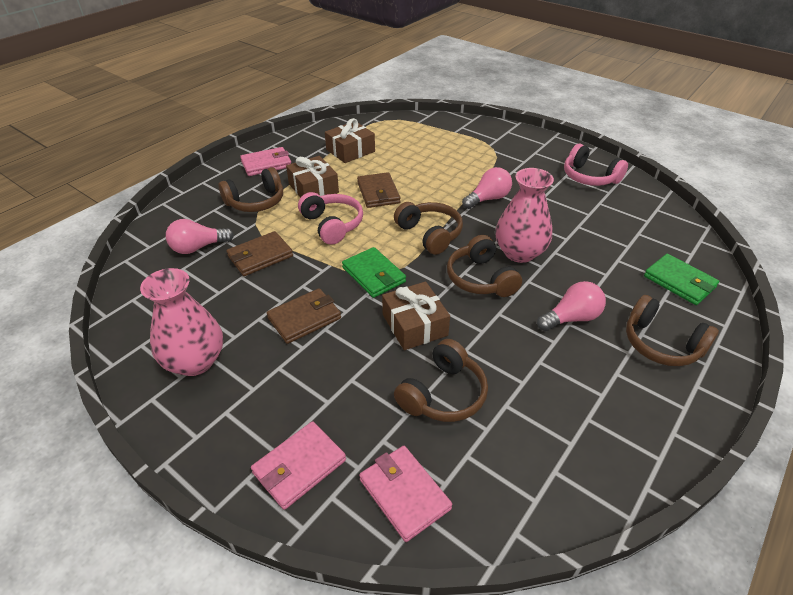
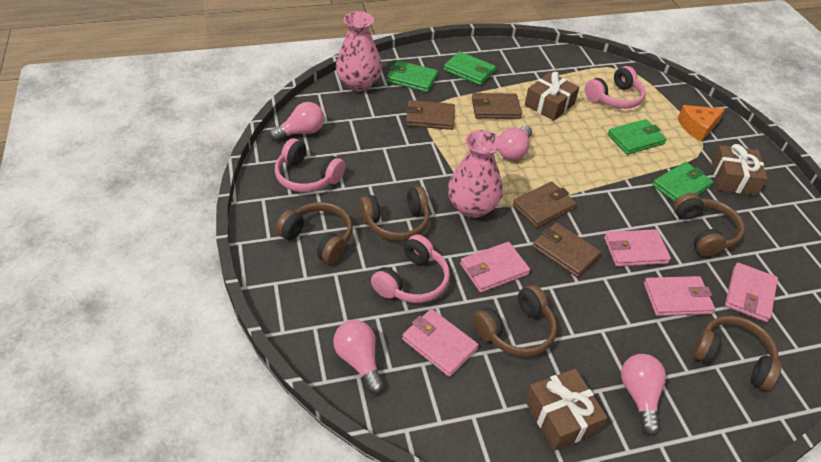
brown wallet: 3 -> 4
green wallet: 2 -> 4
orange cheese: 0 -> 1
pink headphones: 2 -> 3
pink light bulb: 3 -> 4
pink wallet: 3 -> 5

